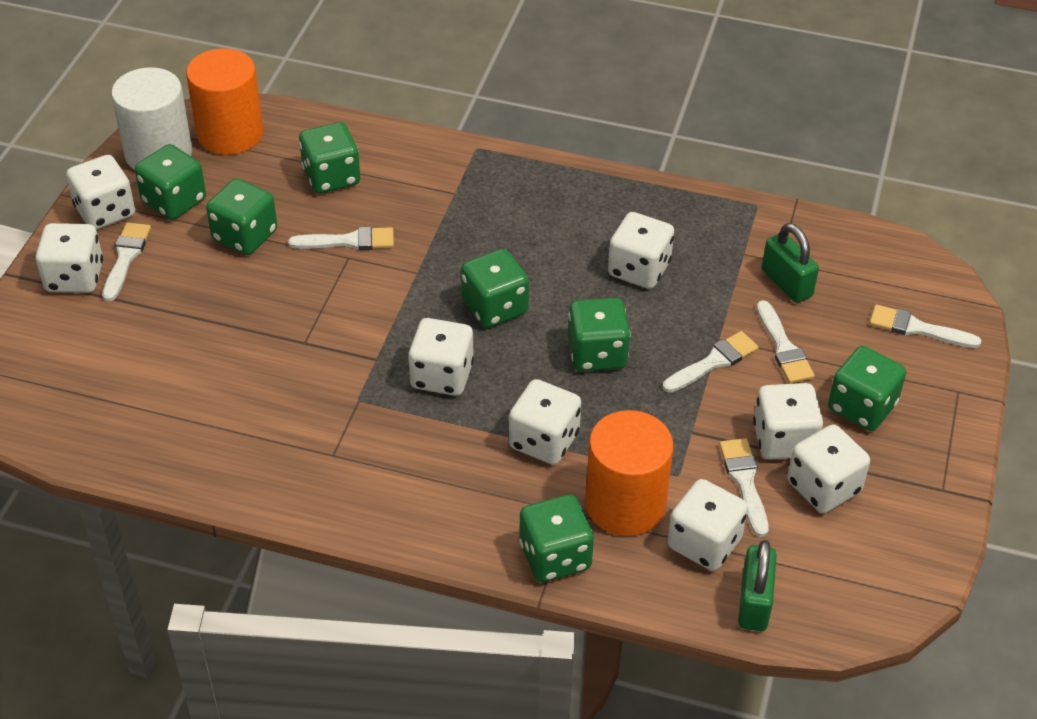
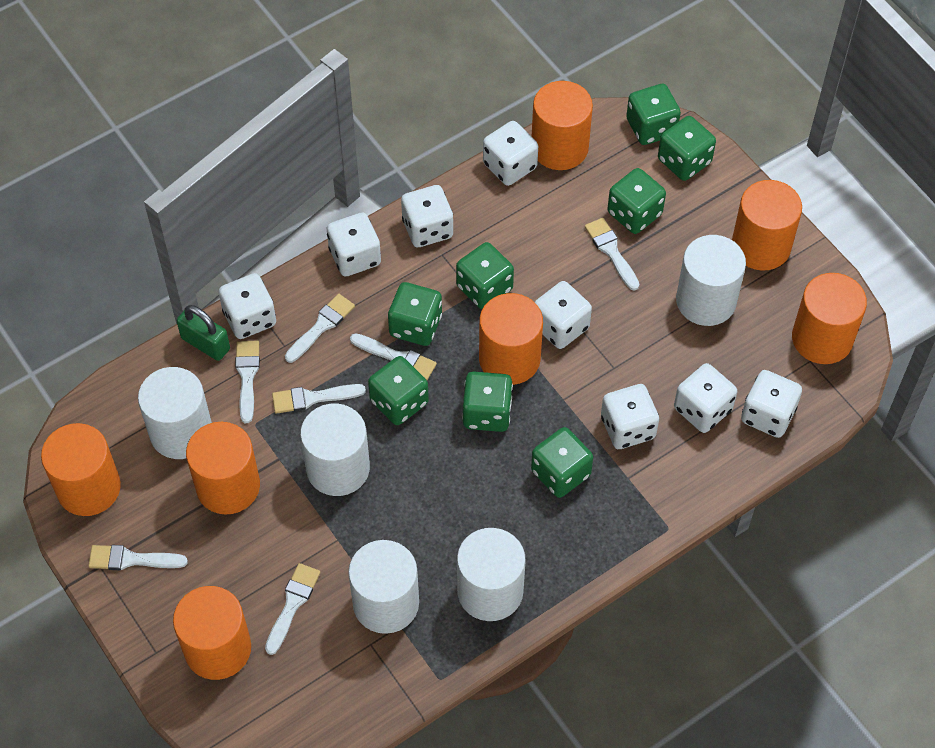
green dice: 7 -> 8
green padlock: 2 -> 1
orange cylinder: 2 -> 7
white brush: 6 -> 7
white cylinder: 1 -> 5

